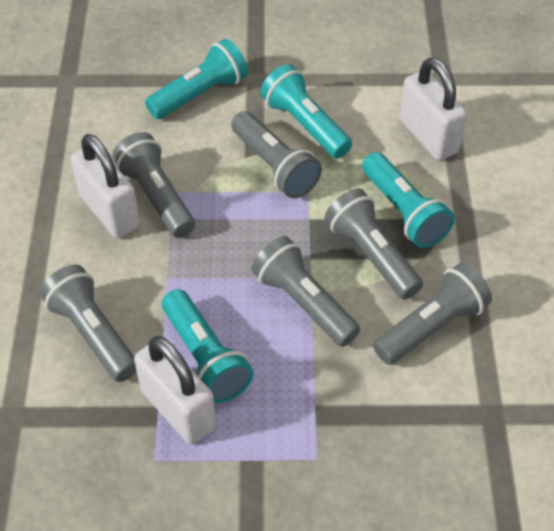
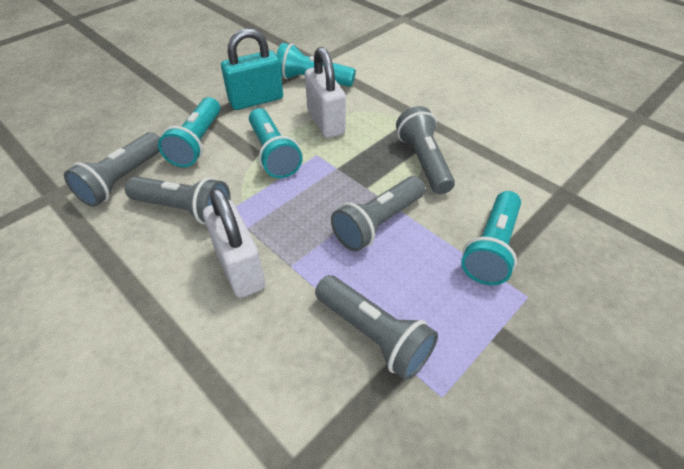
grey flashlight: 6 -> 5
turquoise padlock: 0 -> 1
white padlock: 3 -> 2

